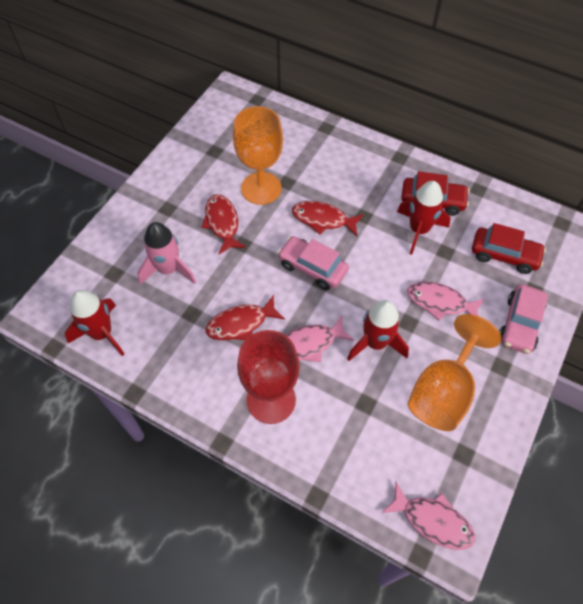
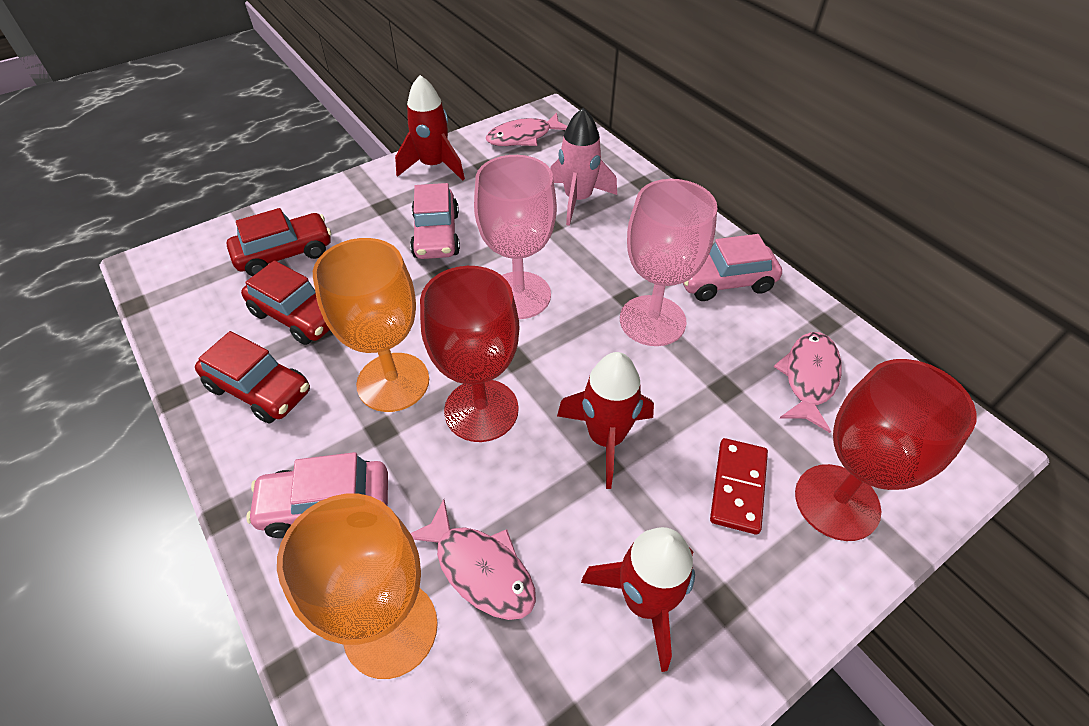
pink car: 2 -> 3
pink goblet: 0 -> 2
red car: 2 -> 3
red domino: 0 -> 1
red fish: 3 -> 0
red goblet: 1 -> 2

